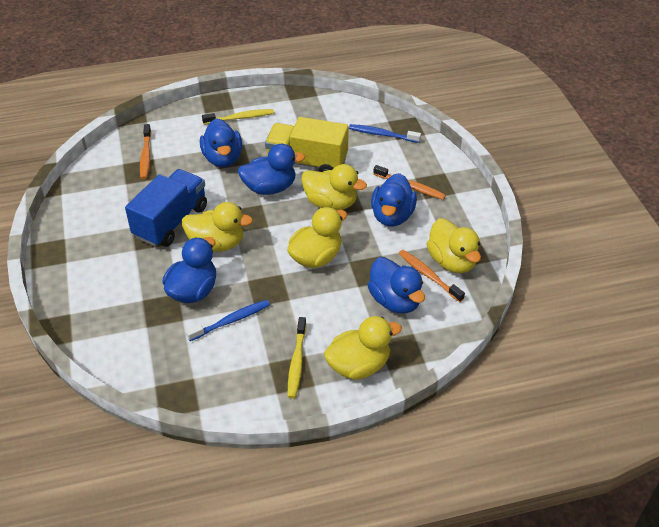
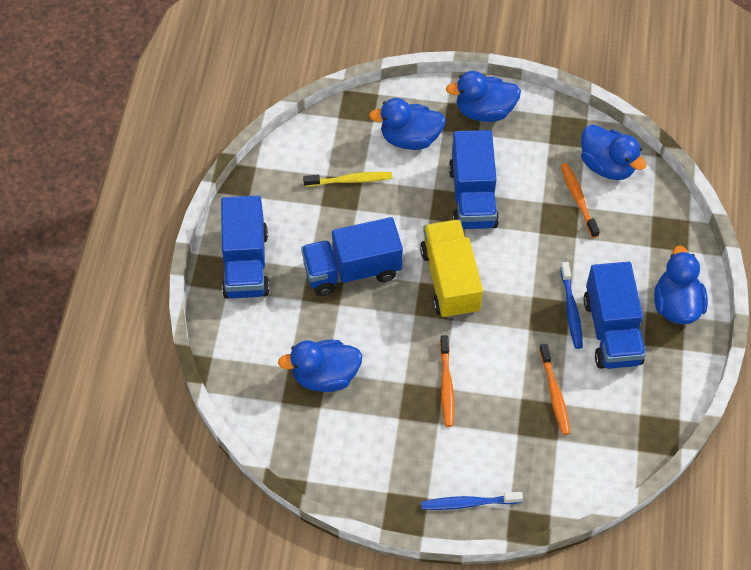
blue truck: 1 -> 4
yellow duck: 5 -> 0
yellow toothbrush: 2 -> 1

